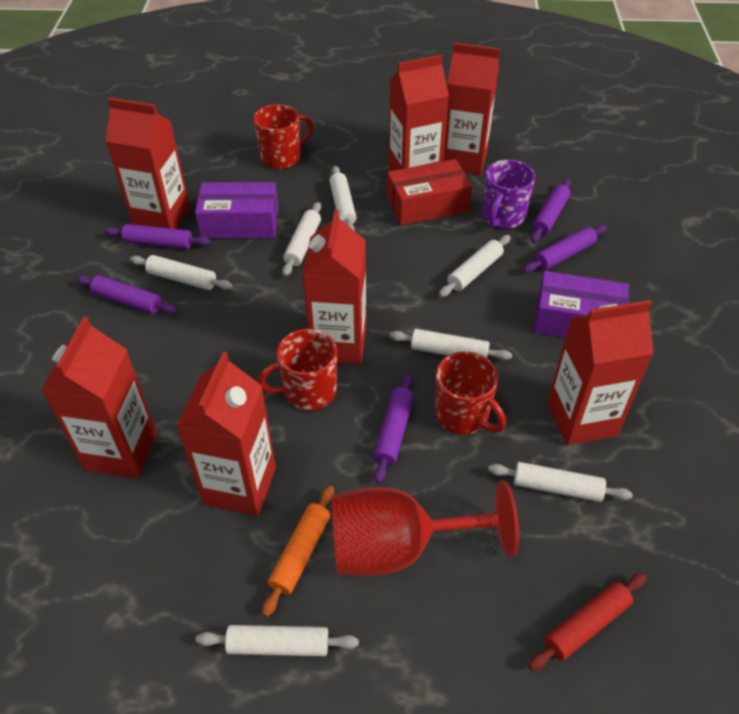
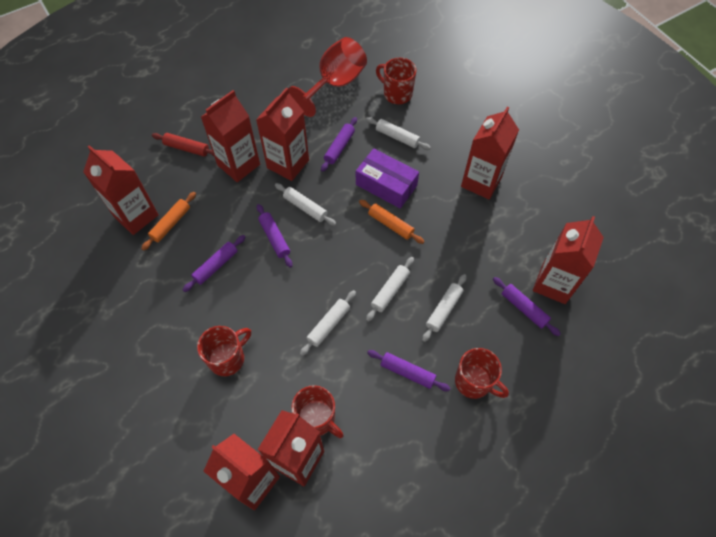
orange rolling pin: 1 -> 2
purple box: 2 -> 1
purple mug: 1 -> 0
red box: 1 -> 0
red mug: 3 -> 4
white rolling pin: 7 -> 5

